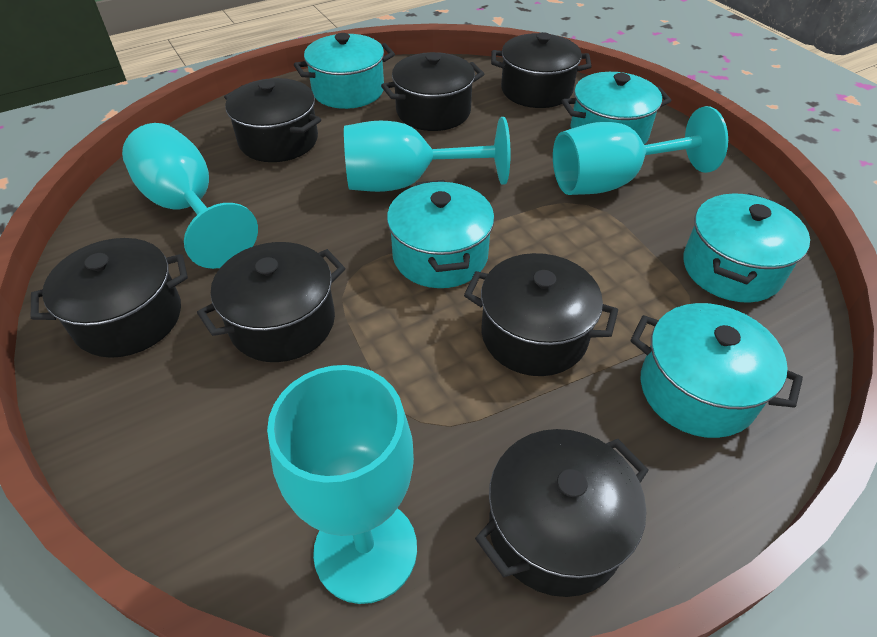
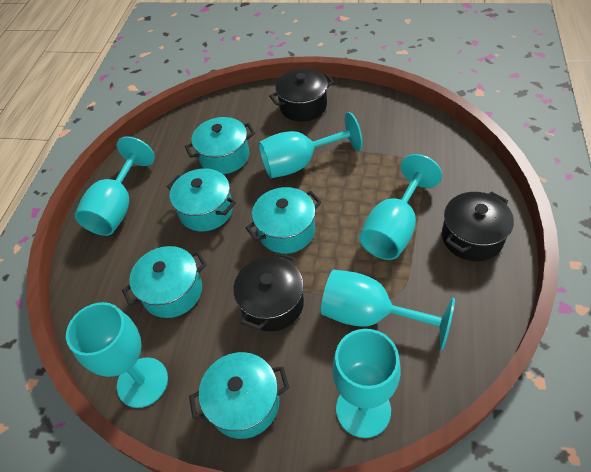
black pot: 7 -> 3
turquoise goblet: 4 -> 6

